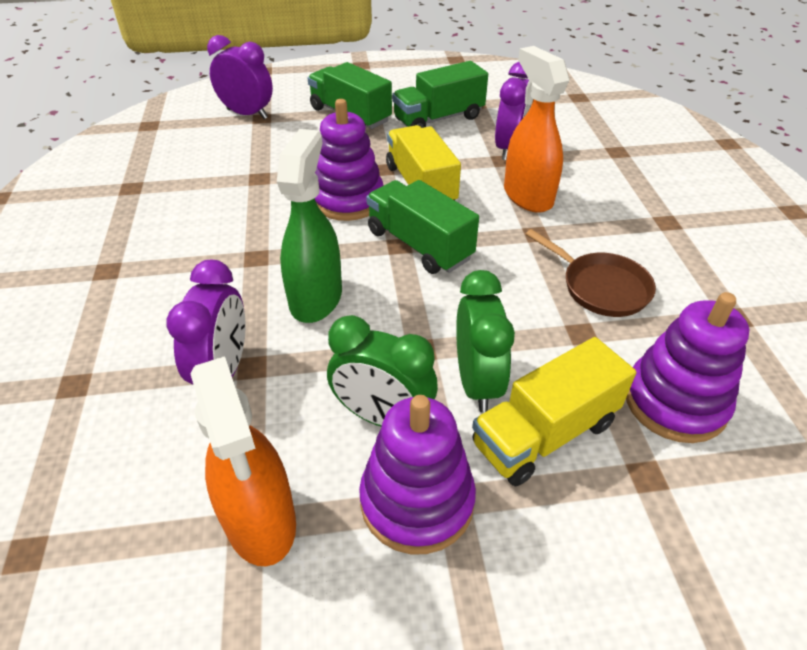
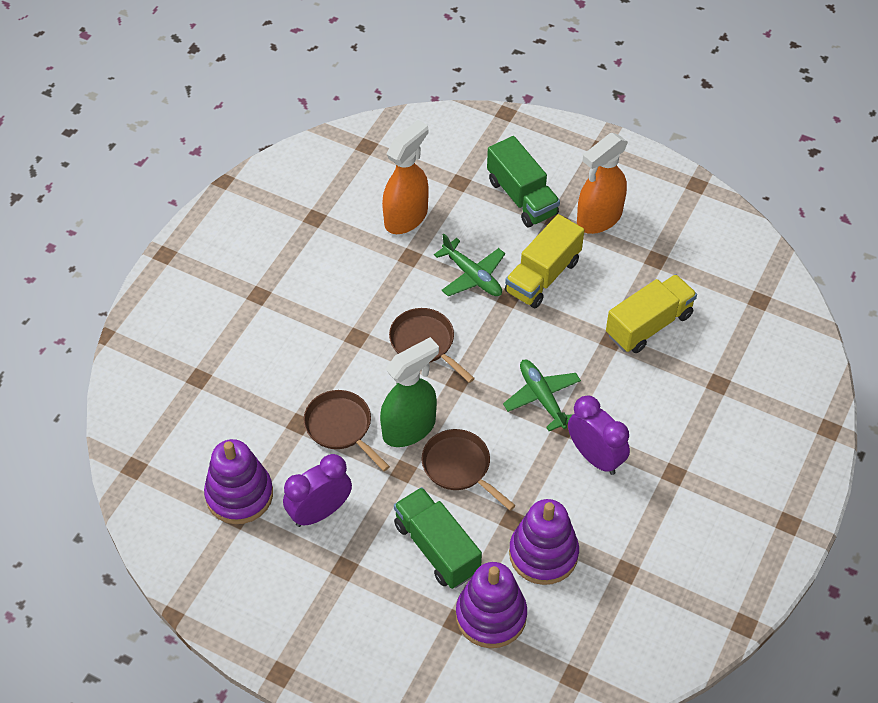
brown pan: 1 -> 3
green clock: 2 -> 0
green plane: 0 -> 2
green truck: 3 -> 2
purple clock: 3 -> 2

